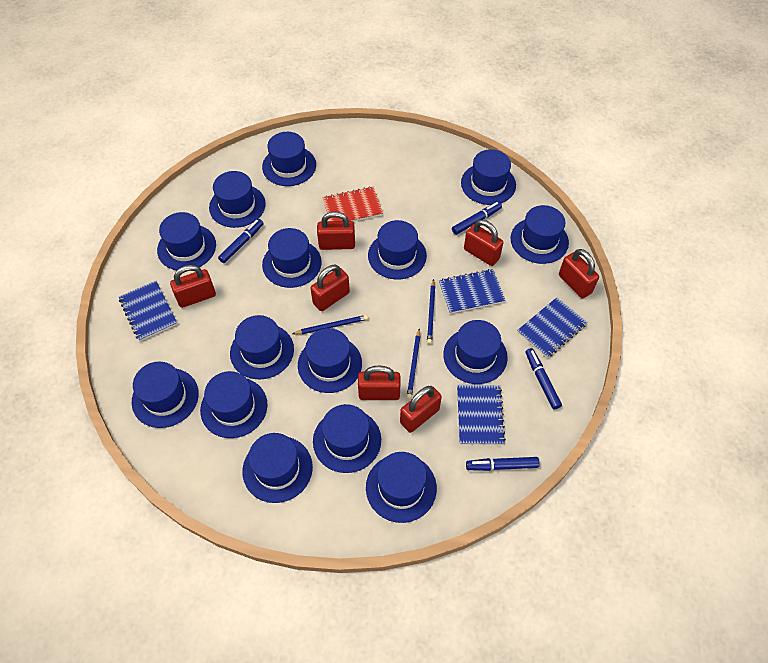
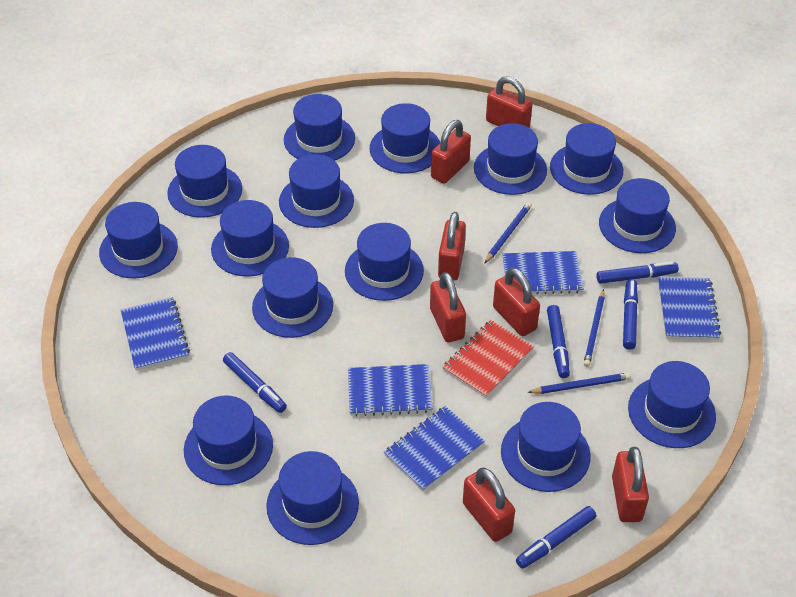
blue marker: 4 -> 5
blue notebook: 4 -> 5

